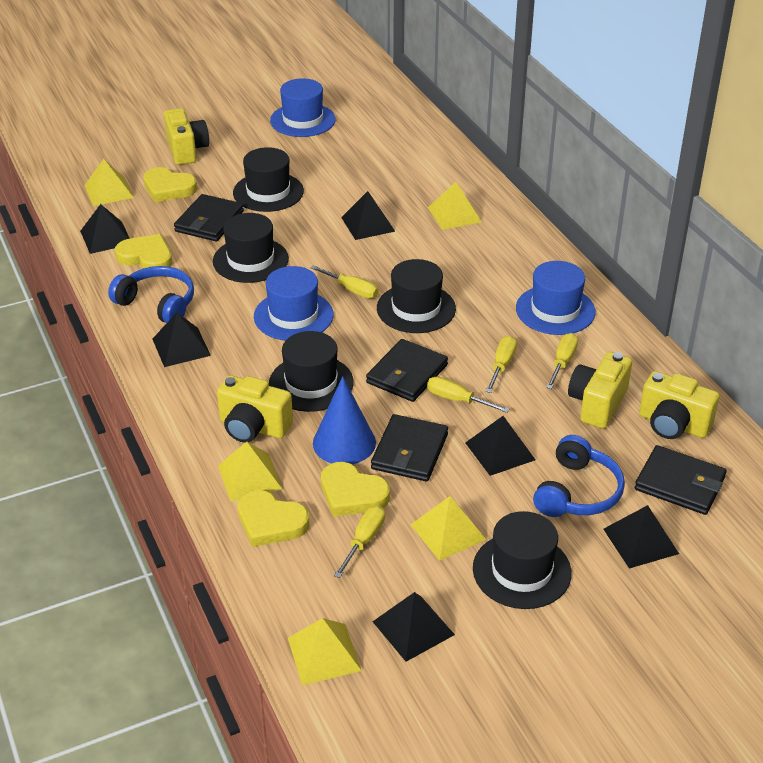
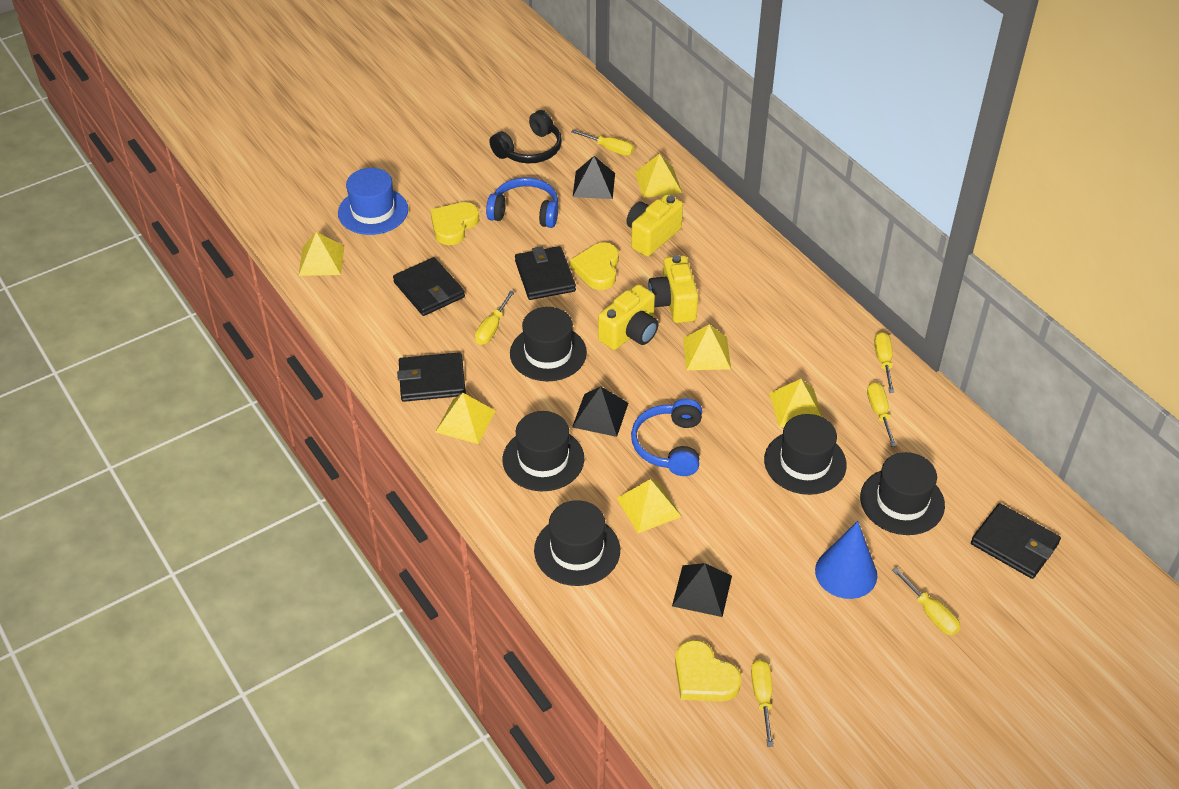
black headphones: 0 -> 1
black pyramid: 6 -> 3
blue hat: 3 -> 1
yellow camera: 4 -> 3
yellow heart: 4 -> 3
yellow pyramid: 5 -> 6
yellow screwdriver: 5 -> 6

